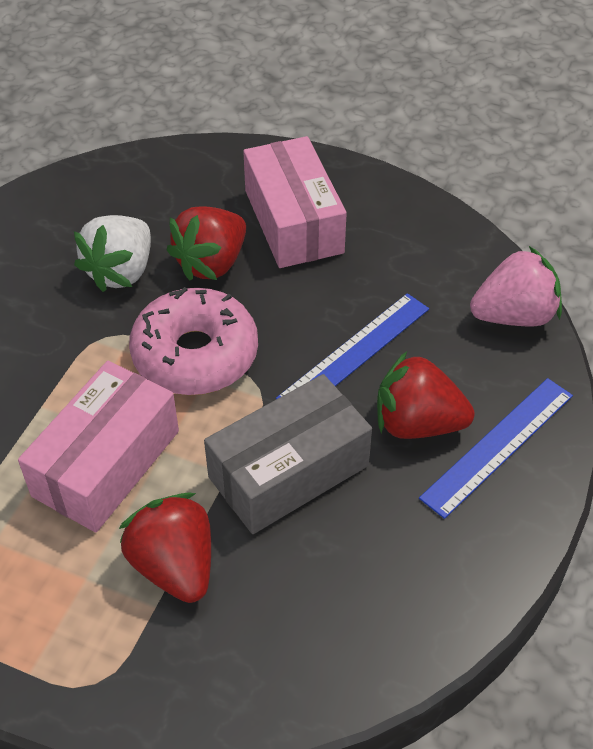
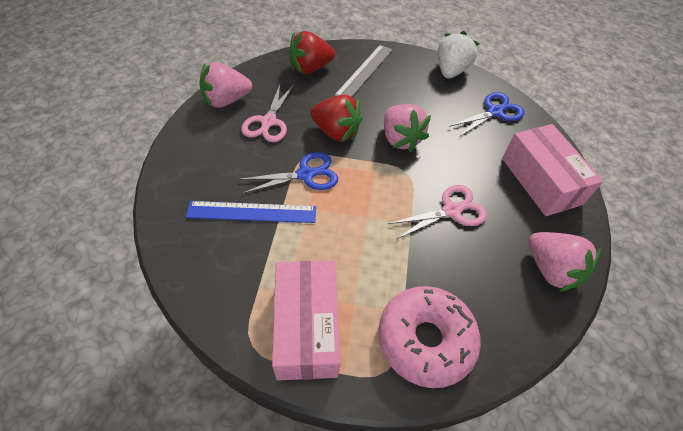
blue ruler: 2 -> 1
blue scissors: 0 -> 2
grey box: 1 -> 0
grey ruler: 0 -> 1
pink scissors: 0 -> 2
pink strawberry: 1 -> 3
red strawberry: 3 -> 2

